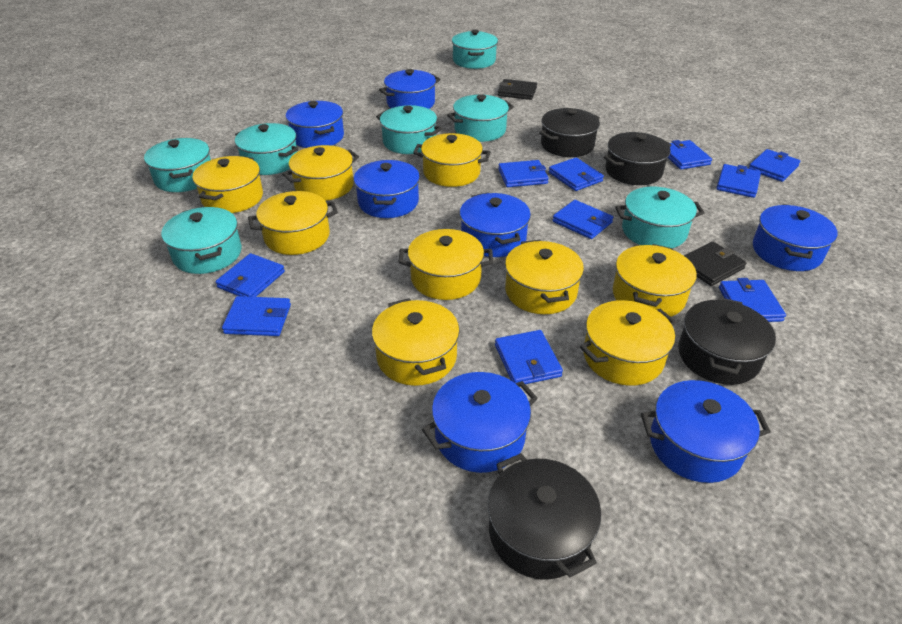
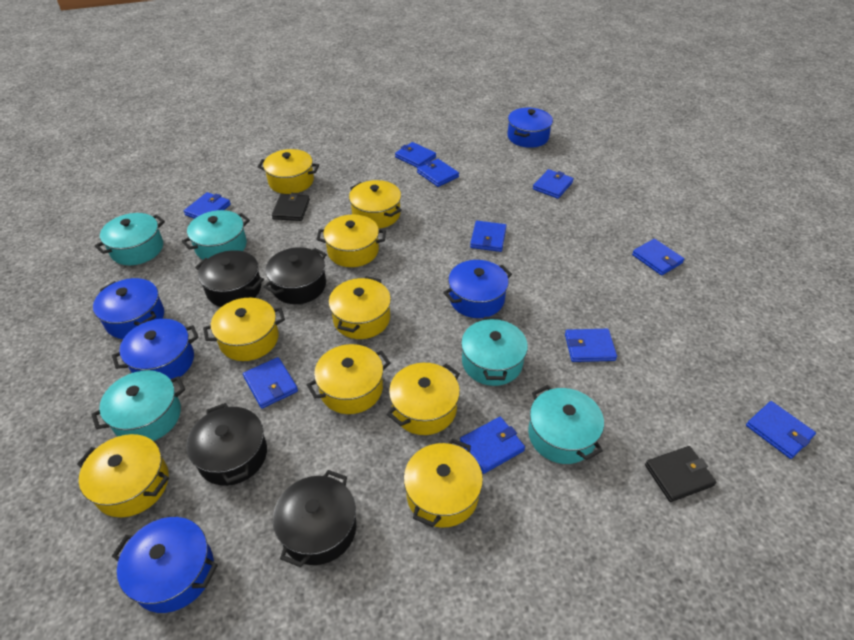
blue pot: 7 -> 5
turquoise pot: 7 -> 5

